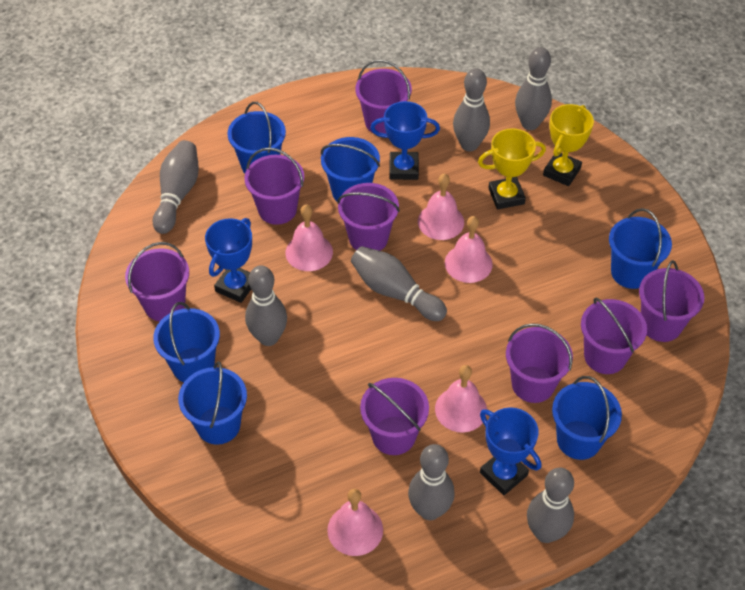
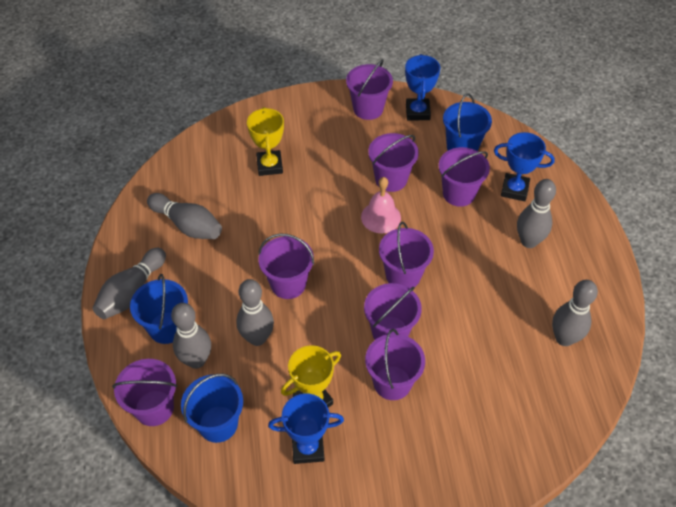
blue bucket: 6 -> 3
grey bowling pin: 7 -> 6
pink bell: 5 -> 1

